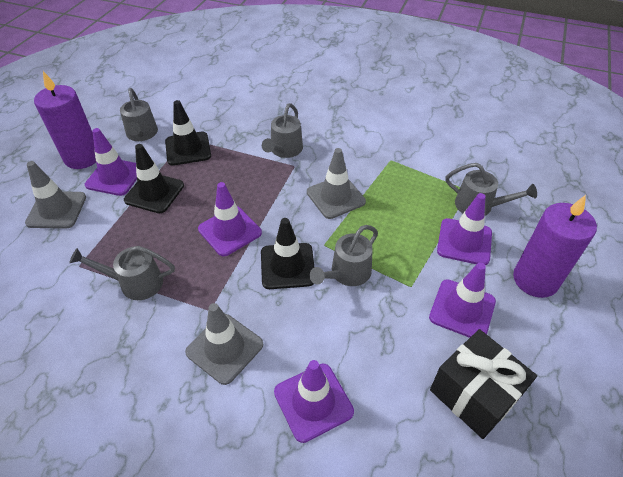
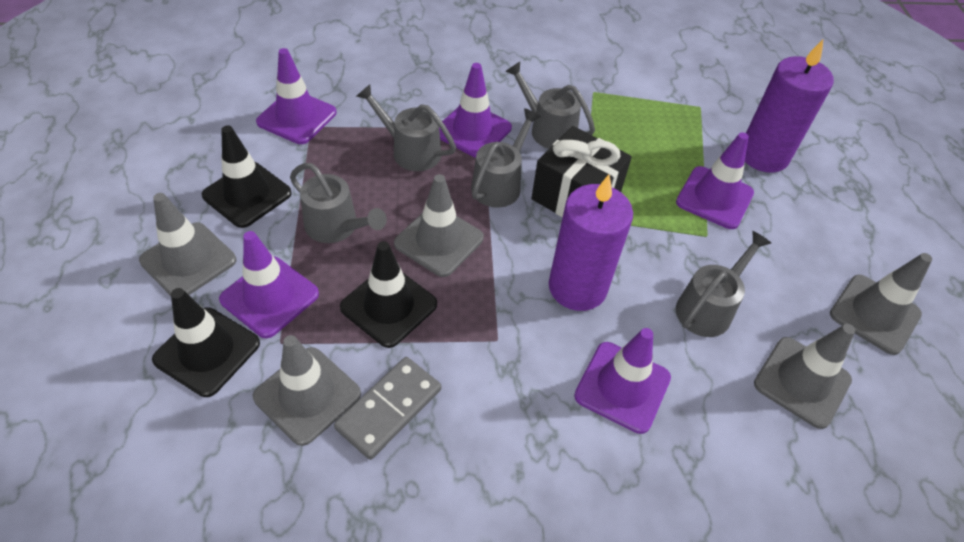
grey domino: 0 -> 1
grey traffic cone: 3 -> 5

